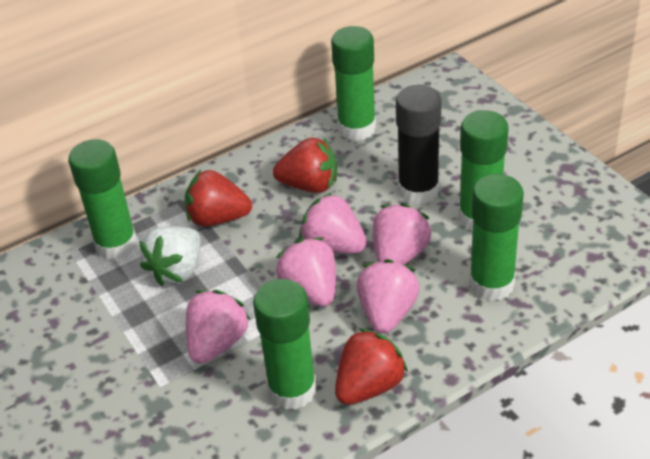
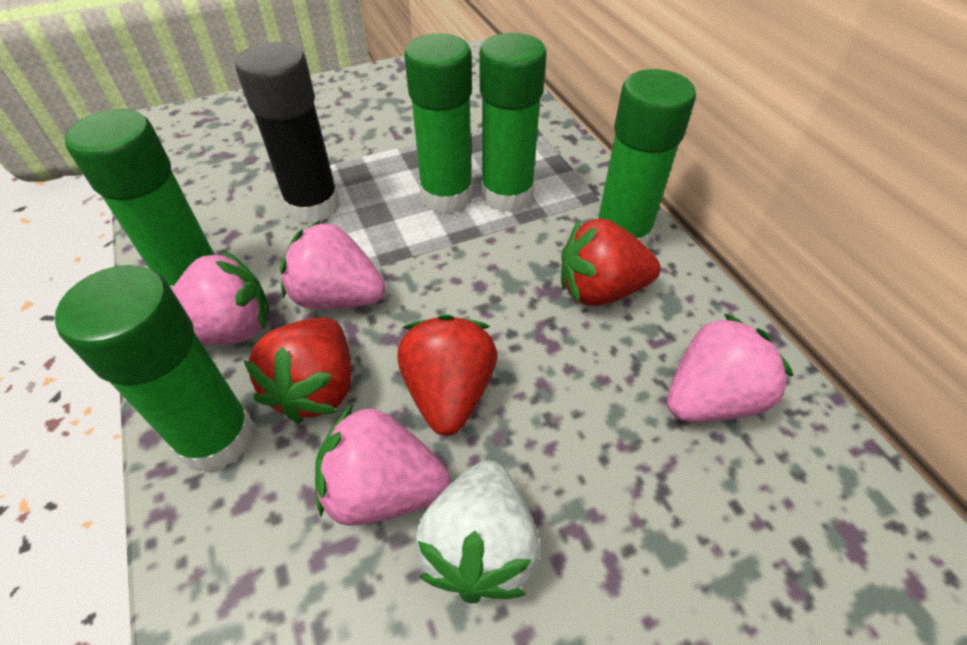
pink strawberry: 5 -> 4

